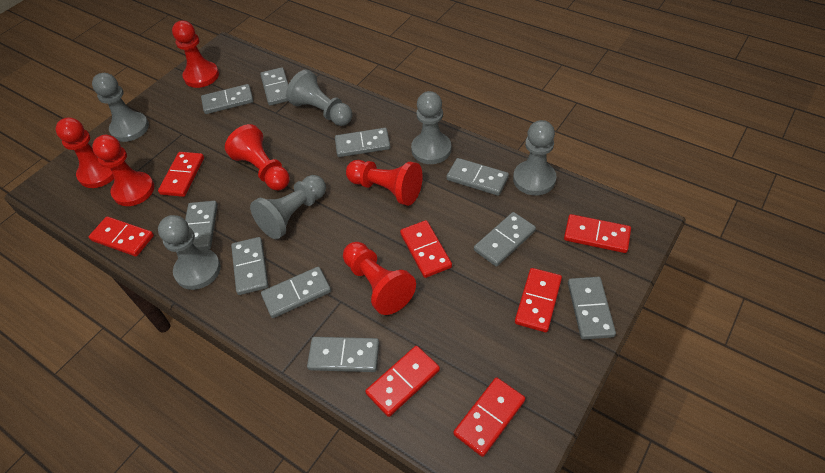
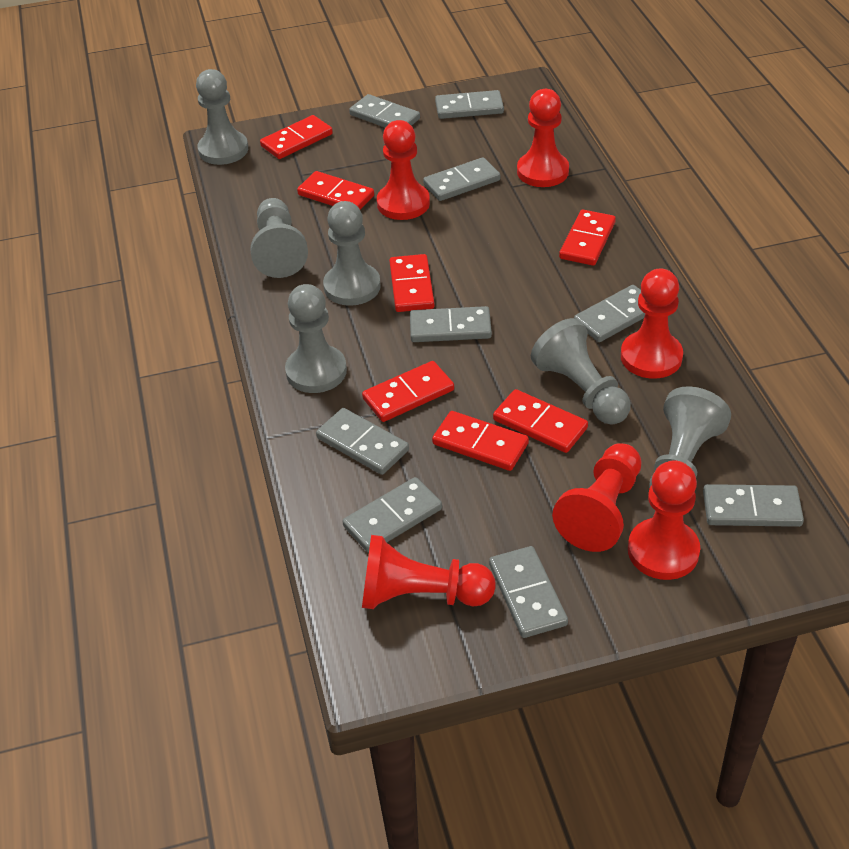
grey domino: 10 -> 9

